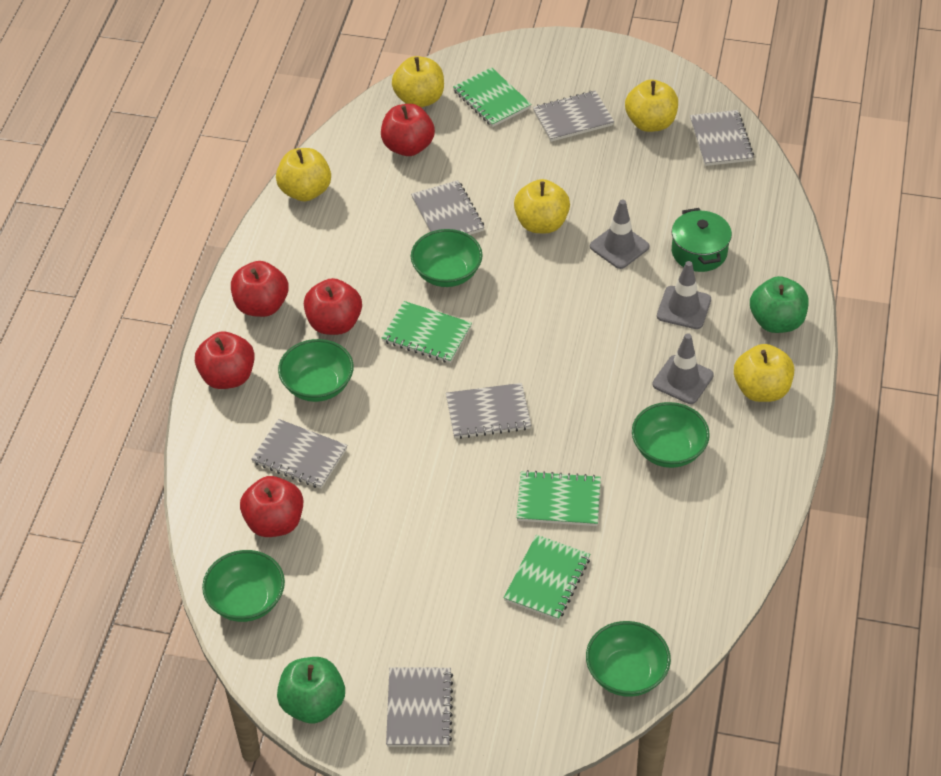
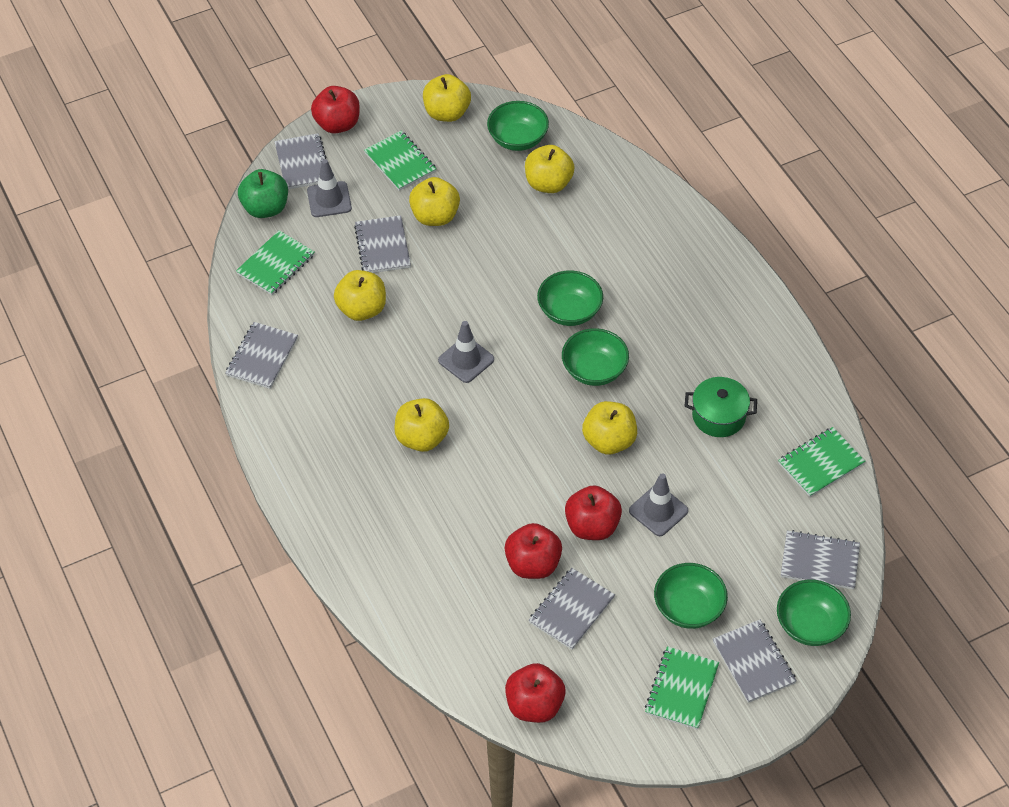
green apple: 2 -> 1
red apple: 5 -> 4
yellow apple: 5 -> 6

